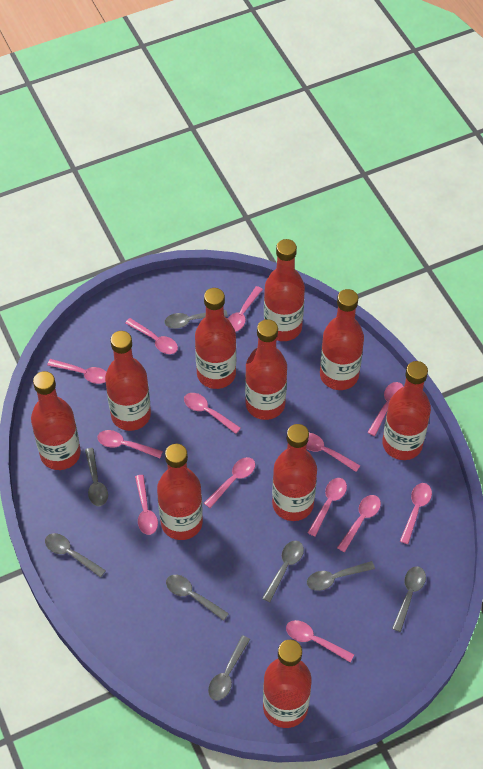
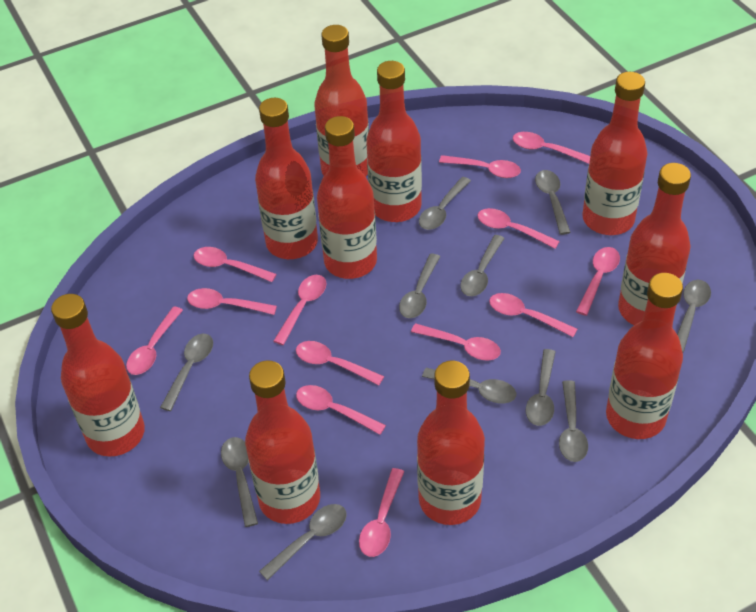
grey spoon: 8 -> 11

